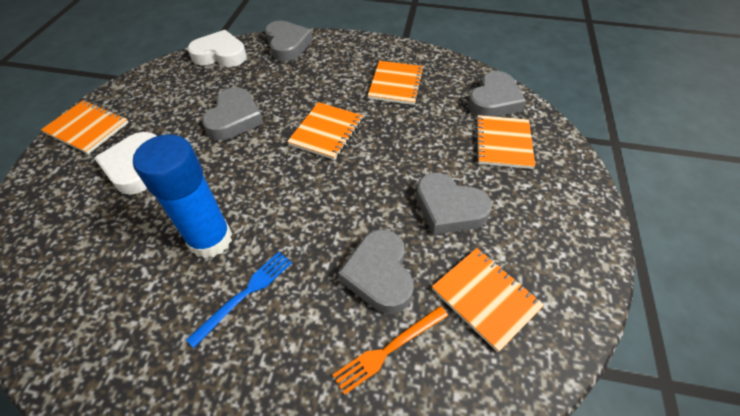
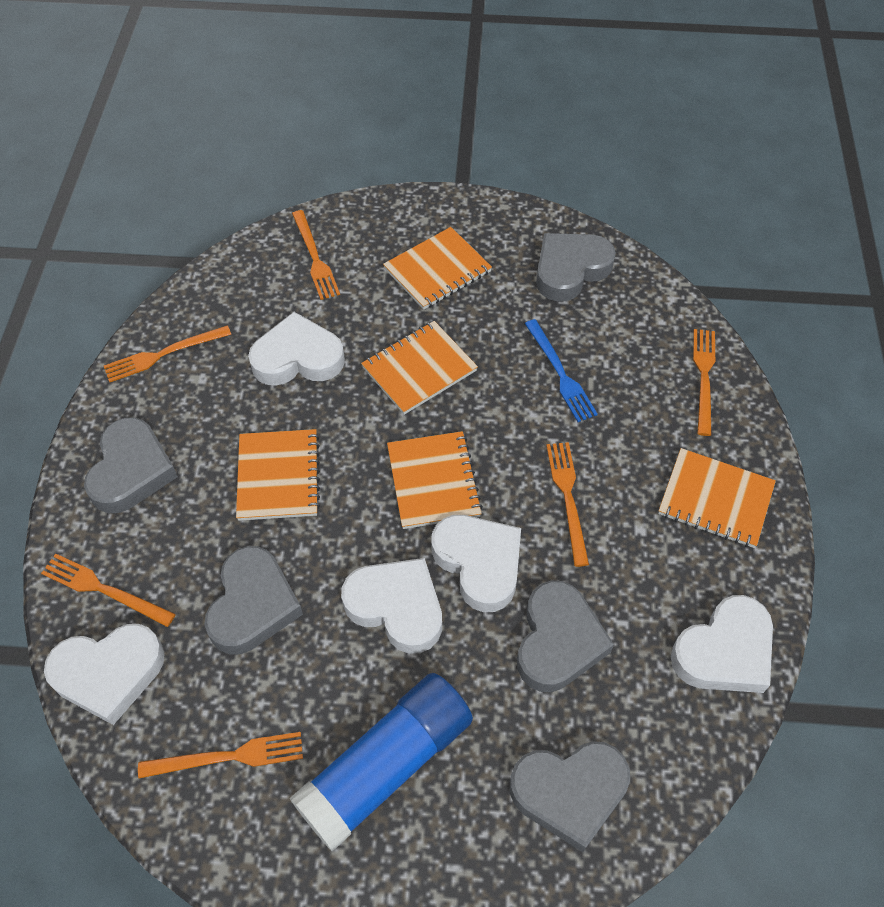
orange fork: 1 -> 6
white heart: 2 -> 5

